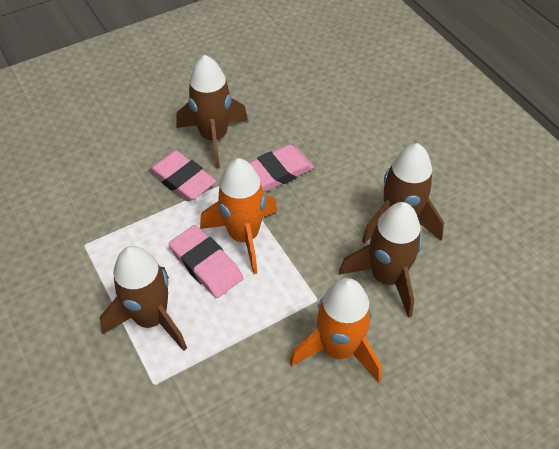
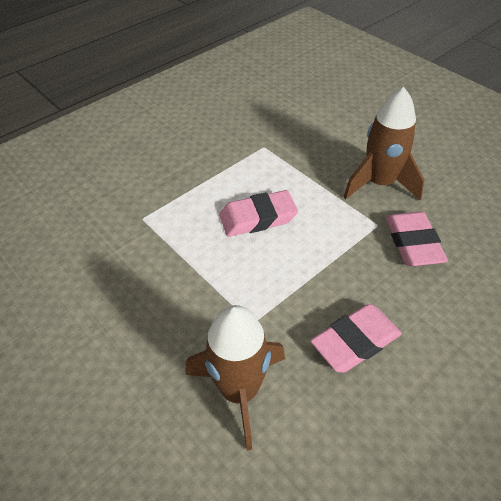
brown rocket: 4 -> 2
orange rocket: 2 -> 0

